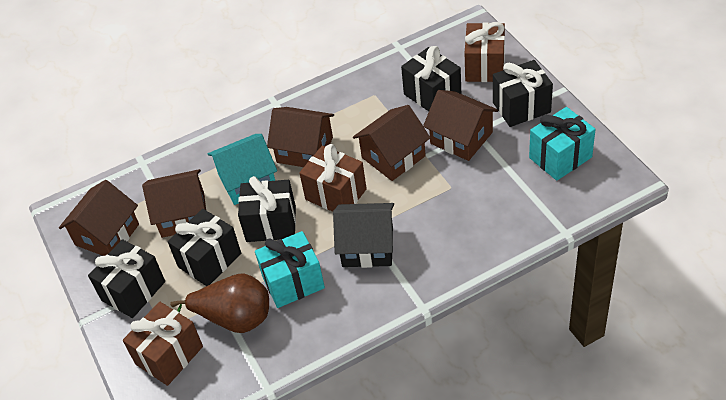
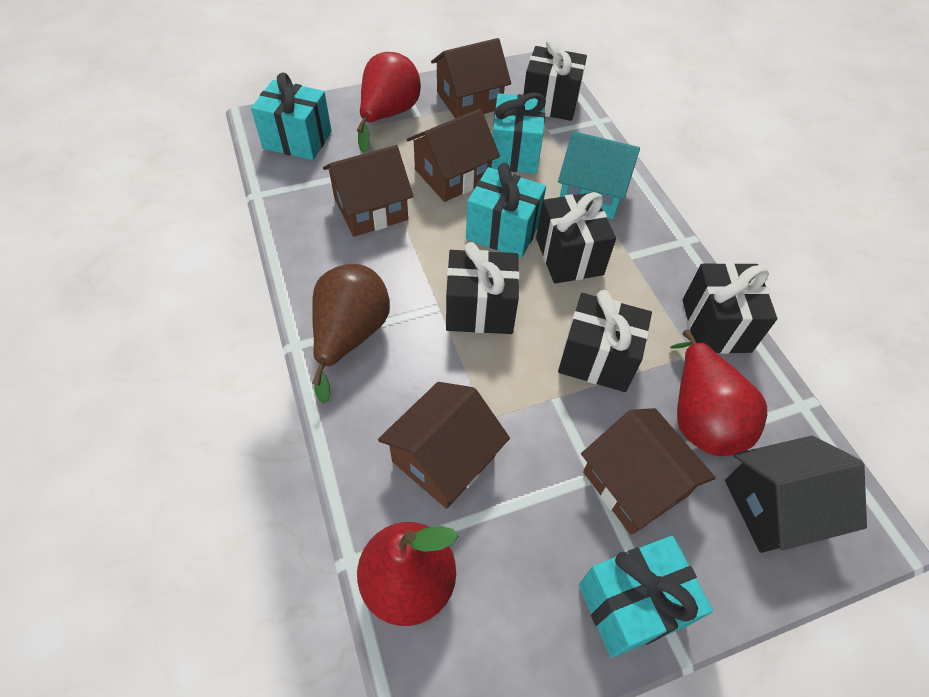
brown gift: 3 -> 0
red pear: 0 -> 3
turquoise gift: 2 -> 4

